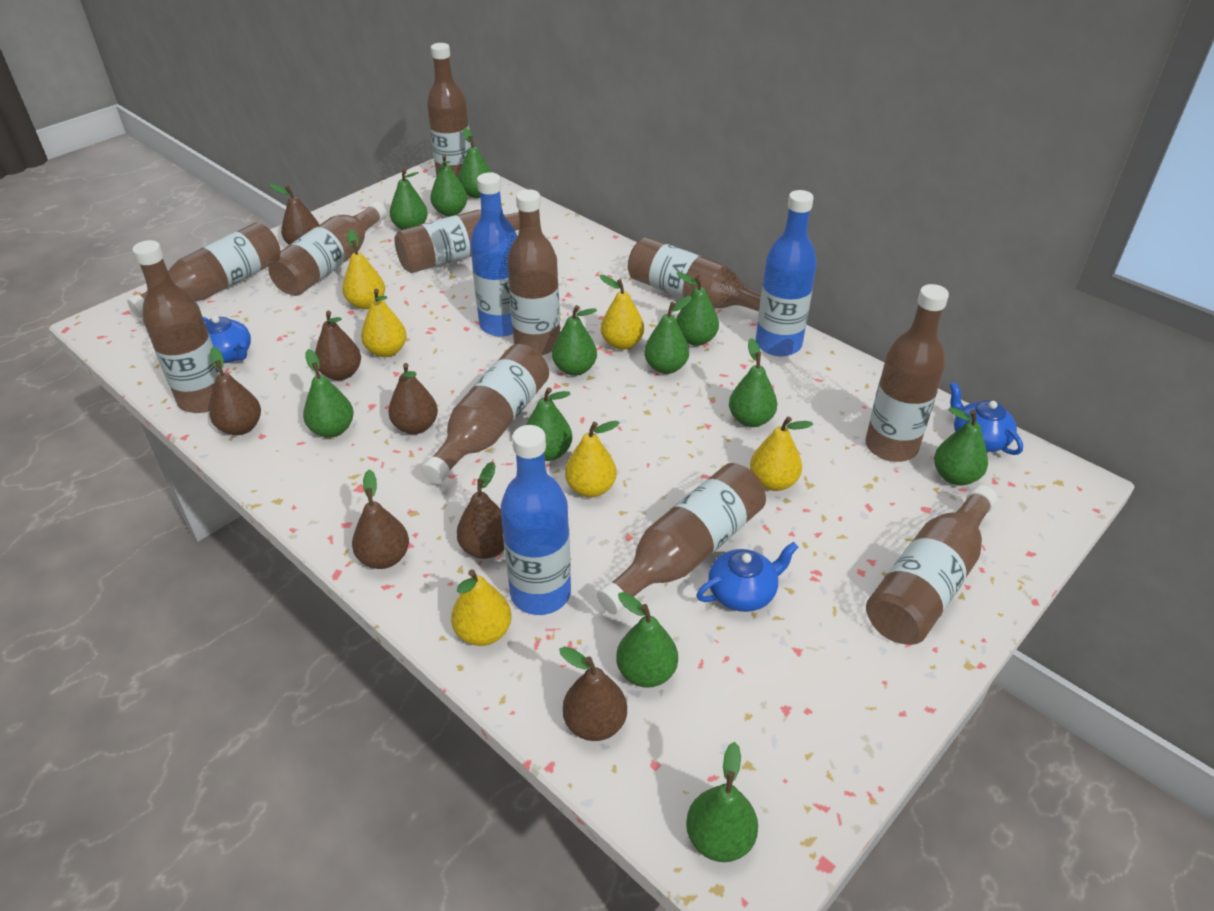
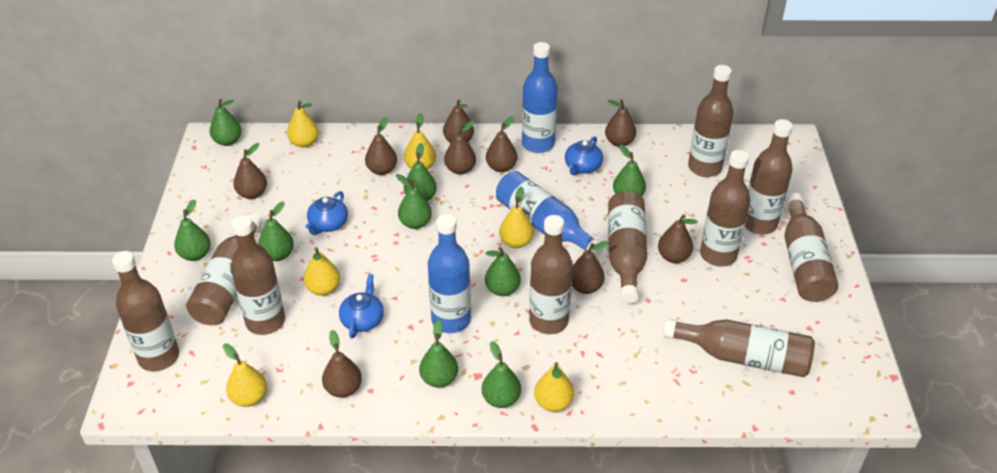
brown bottle: 11 -> 10
brown pear: 7 -> 9
green pear: 12 -> 9

